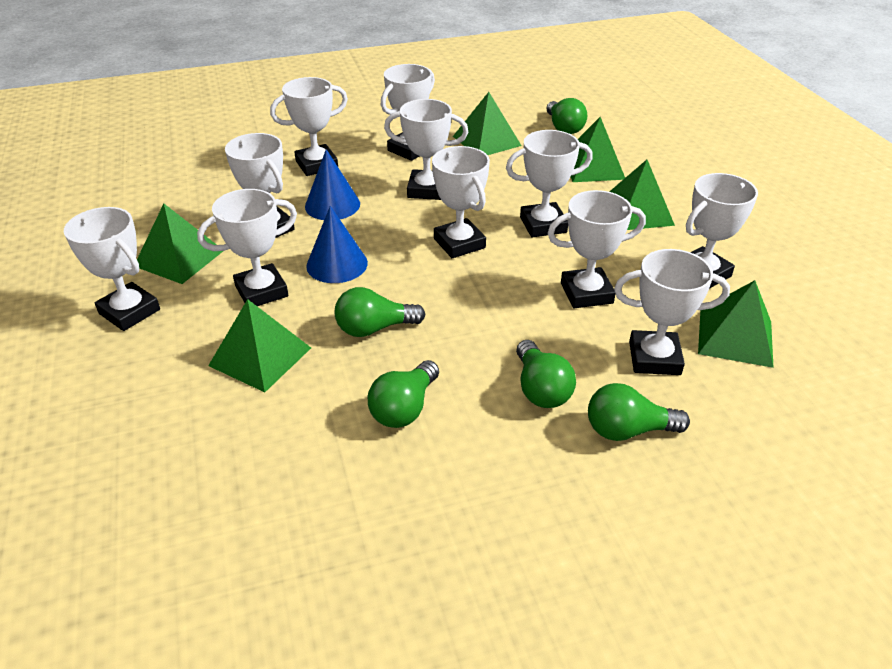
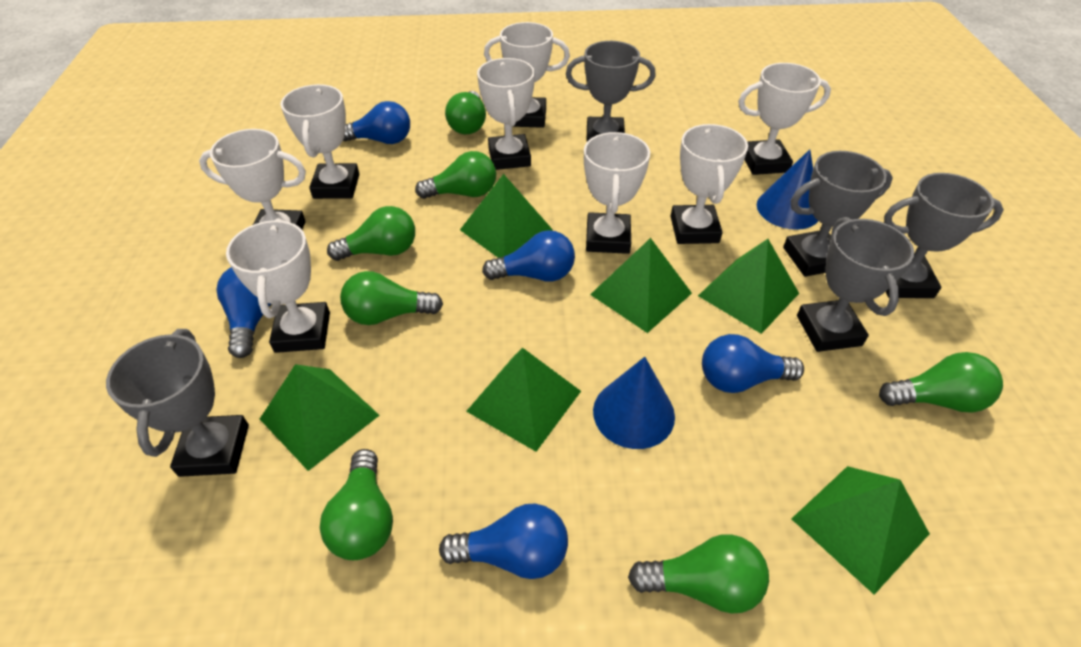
blue light bulb: 0 -> 5
green light bulb: 5 -> 7
grey trophy: 0 -> 5
white trophy: 11 -> 8

